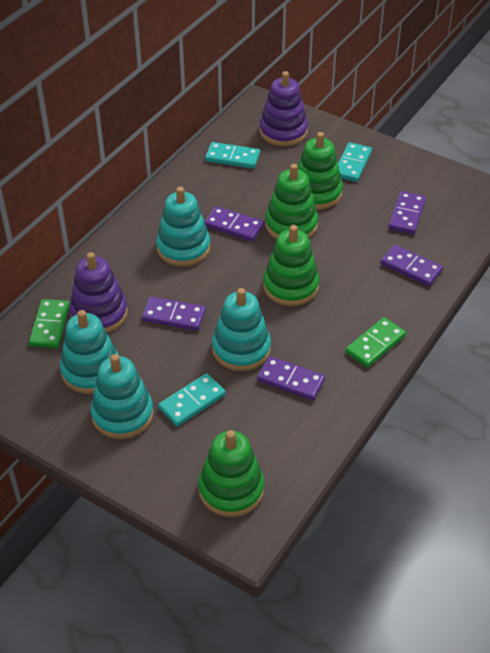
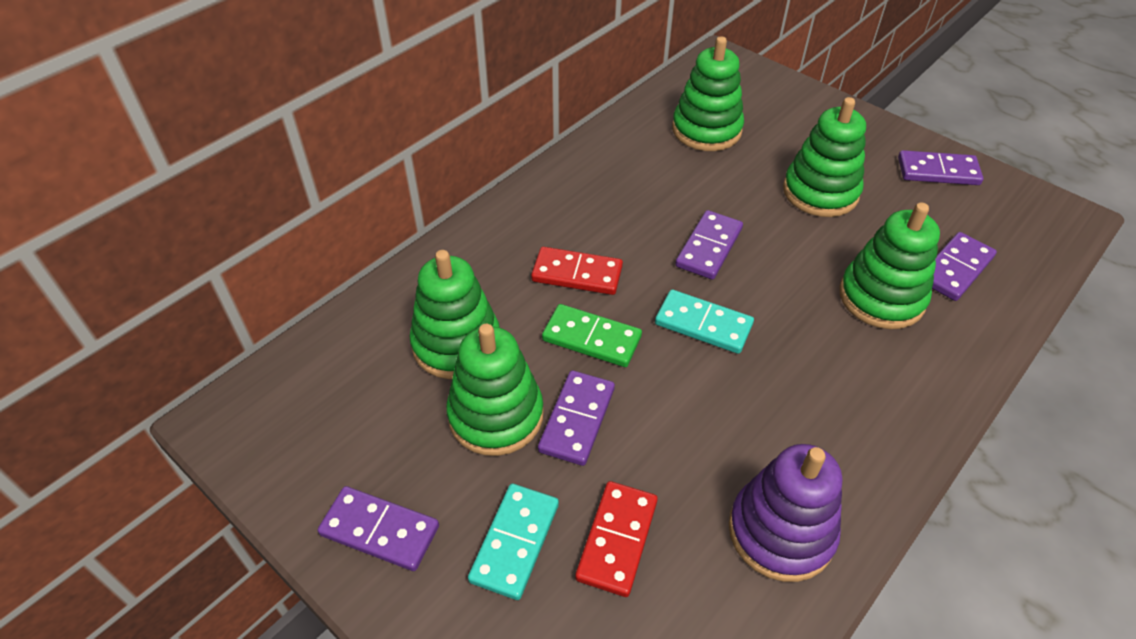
green domino: 2 -> 1
green stacking toy: 4 -> 5
purple stacking toy: 2 -> 1
red domino: 0 -> 2
turquoise domino: 3 -> 2
turquoise stacking toy: 4 -> 0

